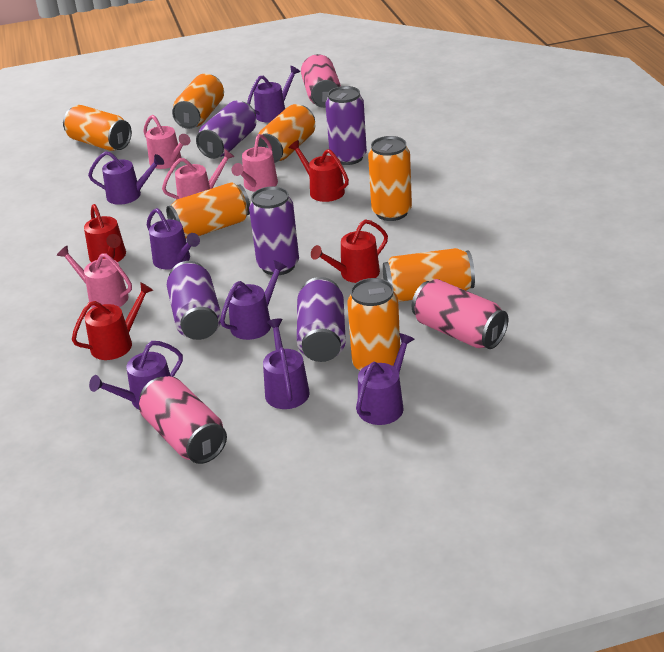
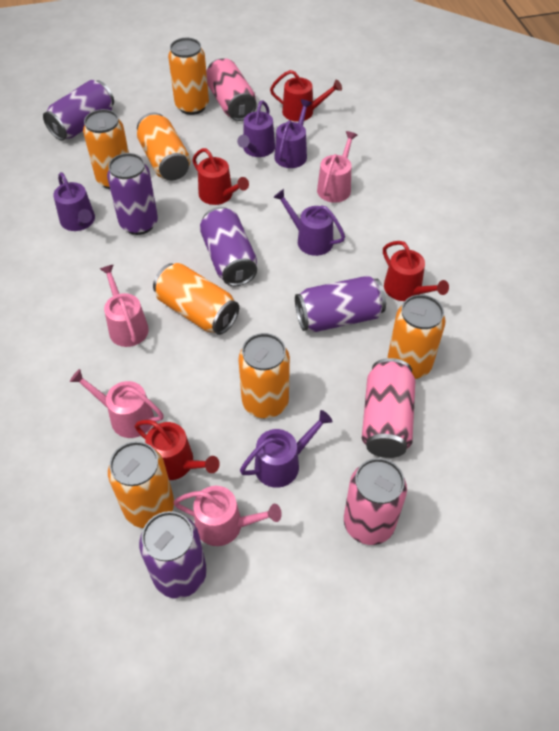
purple watering can: 7 -> 5

